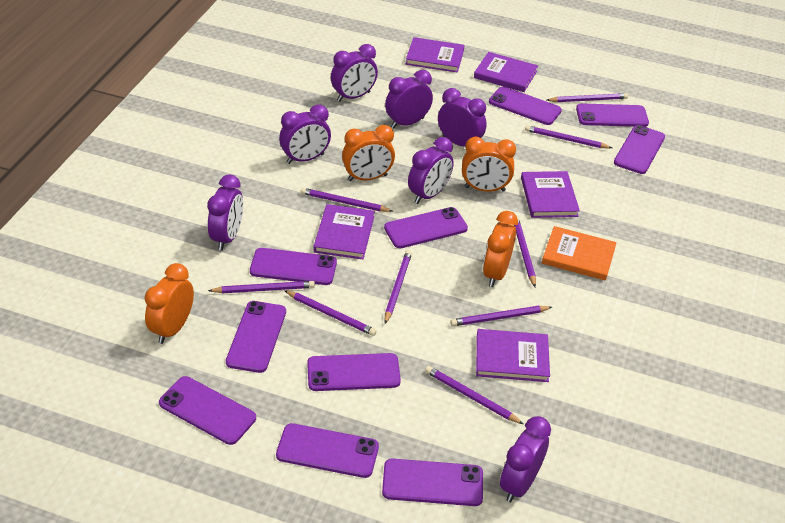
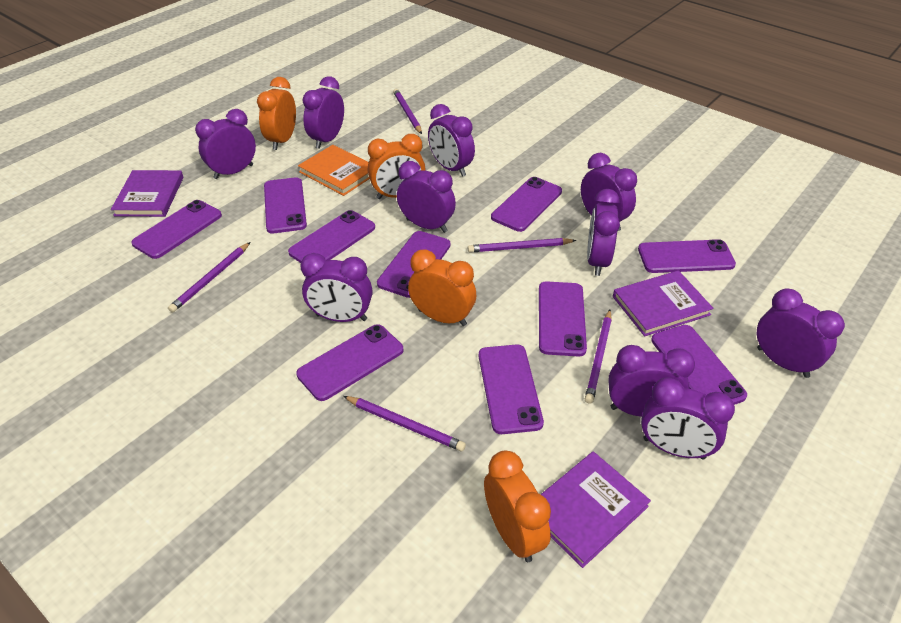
purple book: 5 -> 3
purple clock: 7 -> 10
purple pencil: 9 -> 5

